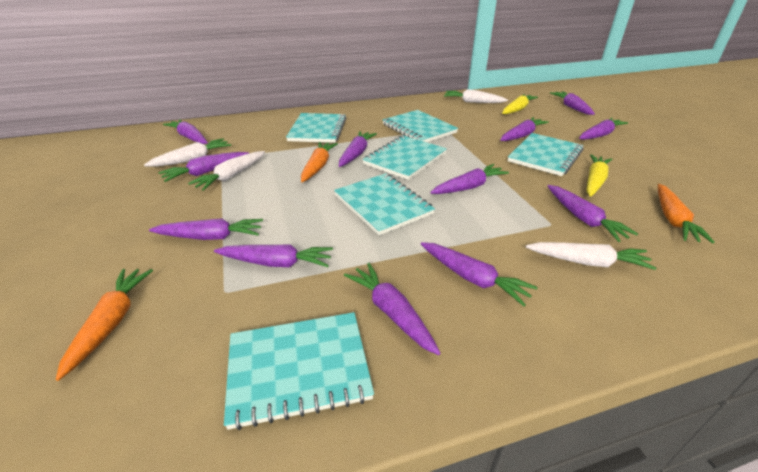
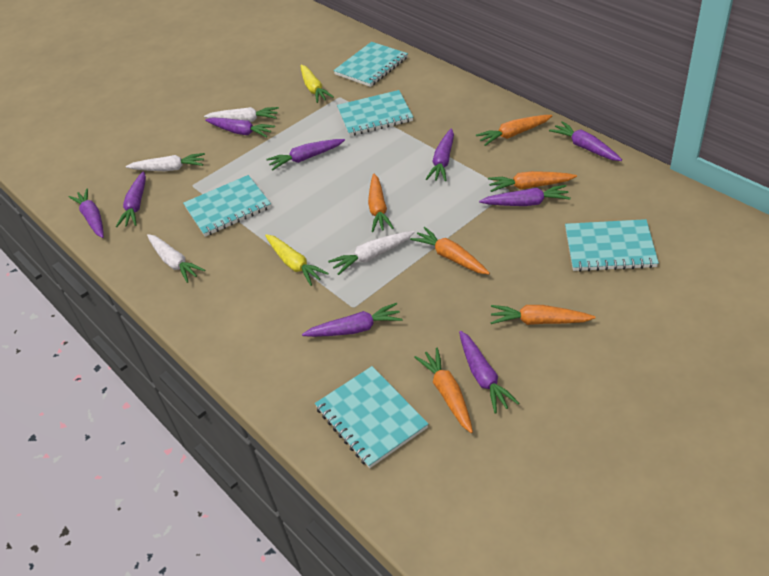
orange carrot: 3 -> 6
purple carrot: 12 -> 9
turquoise notebook: 6 -> 5

